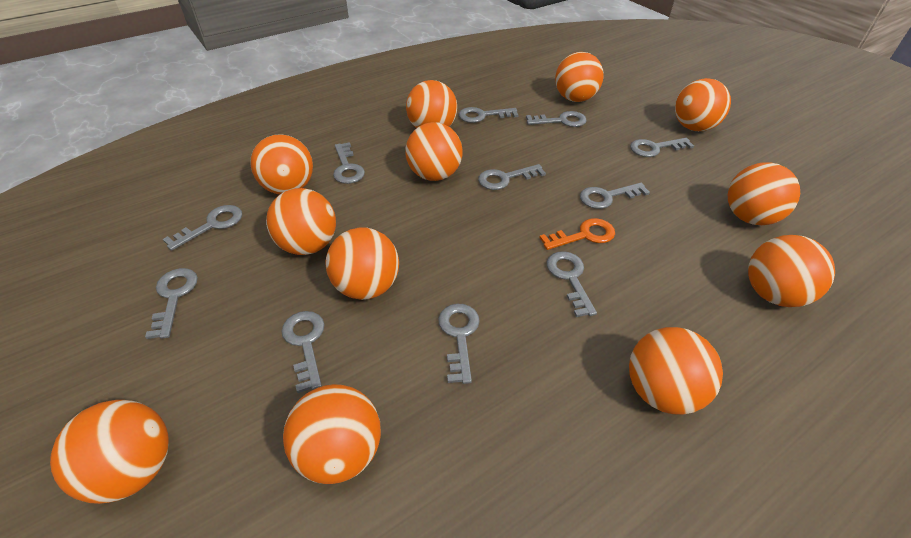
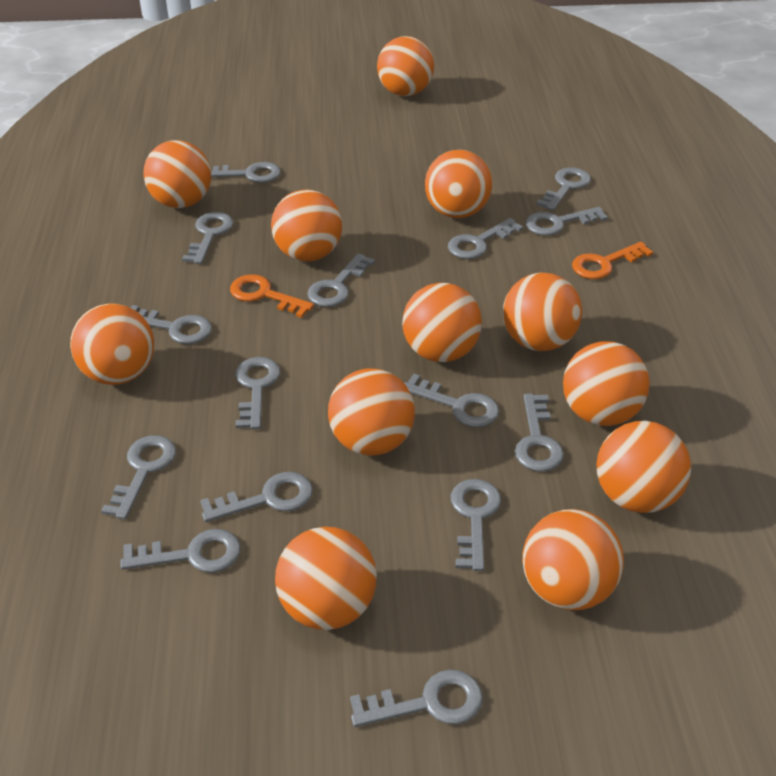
grey key: 11 -> 15
orange key: 1 -> 2

